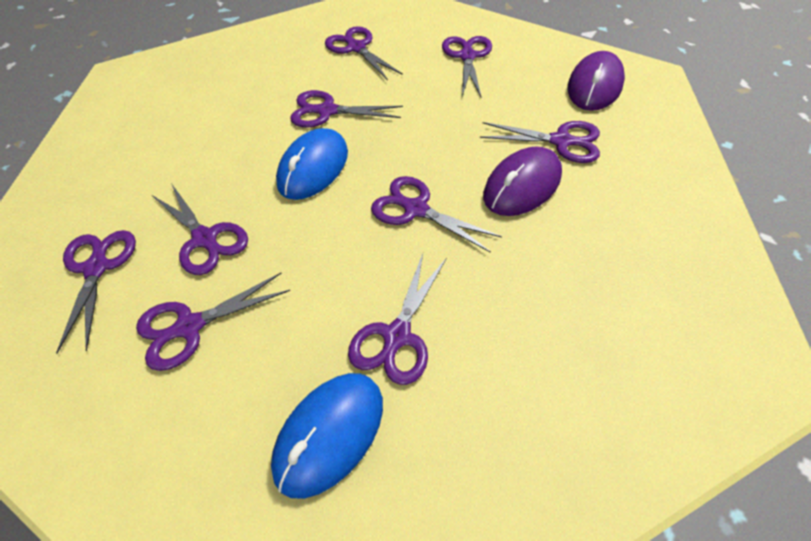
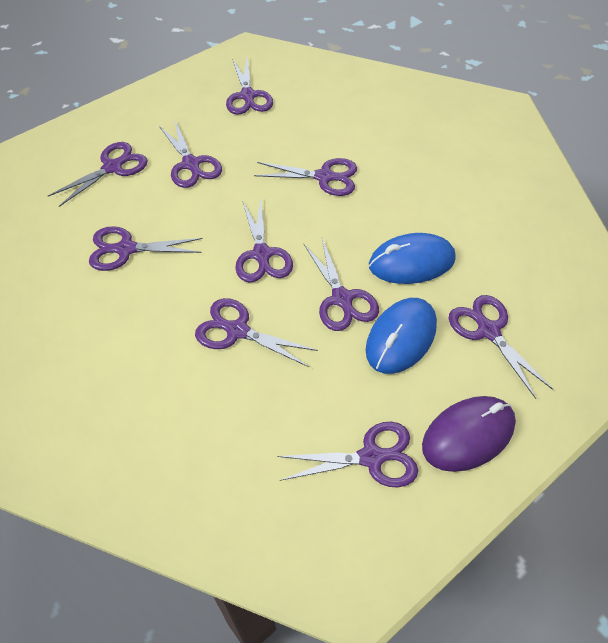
purple mouse: 2 -> 1
purple scissors: 9 -> 10

